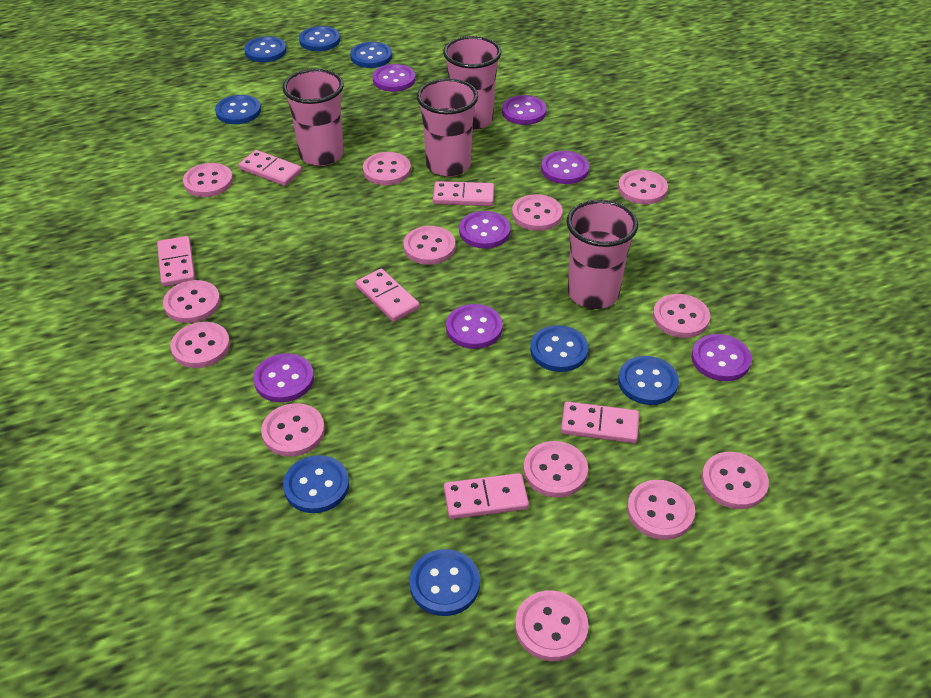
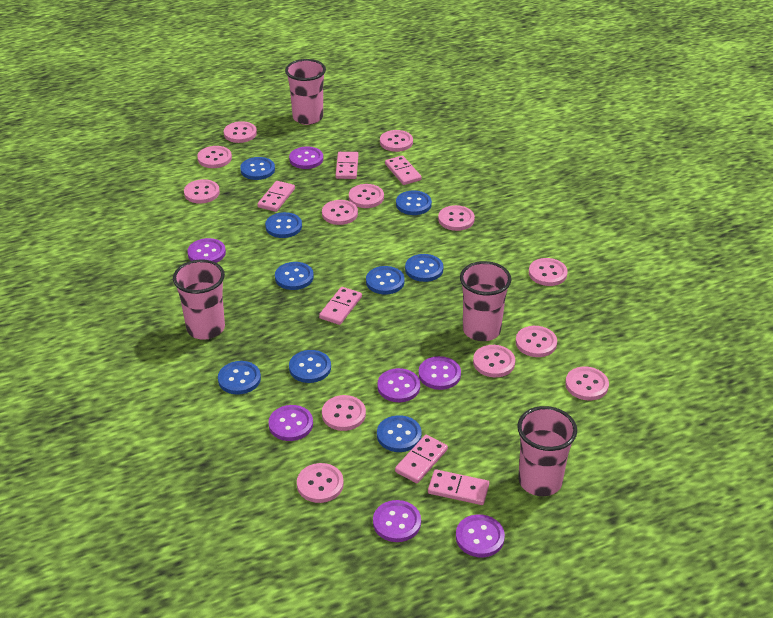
blue button: 8 -> 9

